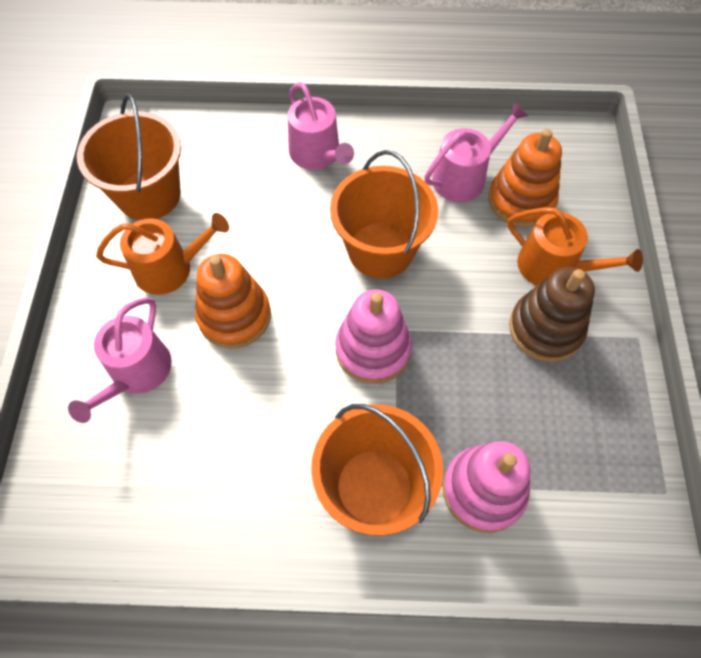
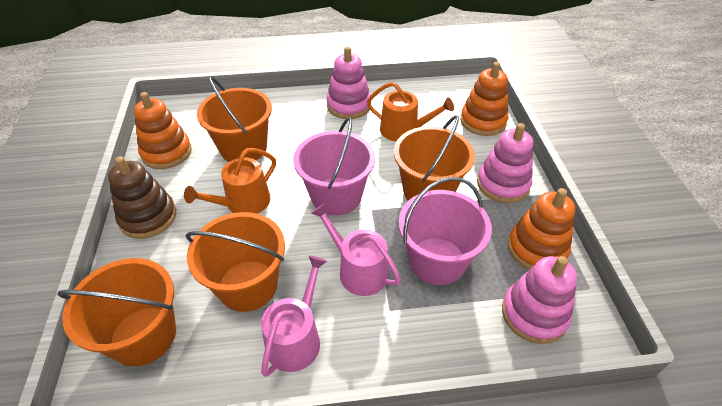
orange bucket: 3 -> 4
orange stacking toy: 2 -> 3
pink bucket: 0 -> 2
pink stacking toy: 2 -> 3
pink watering can: 3 -> 2

